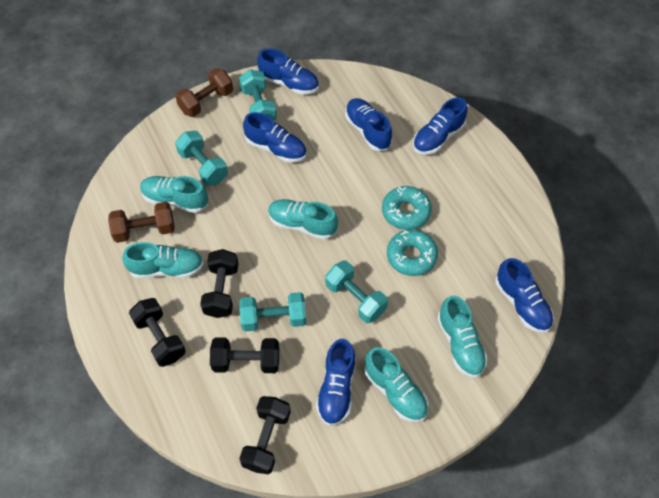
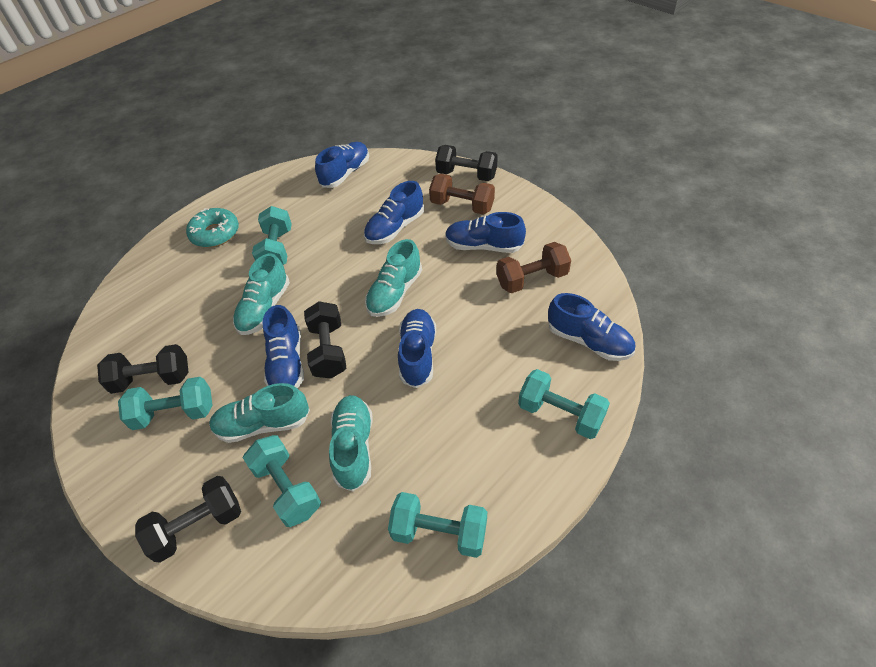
turquoise donut: 2 -> 1
turquoise dumbbell: 4 -> 5
turquoise shoe: 5 -> 4

